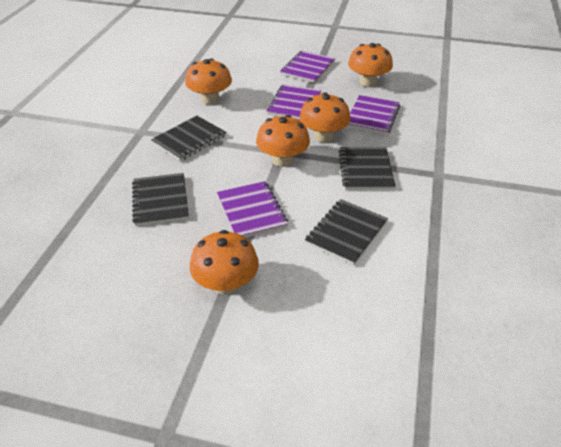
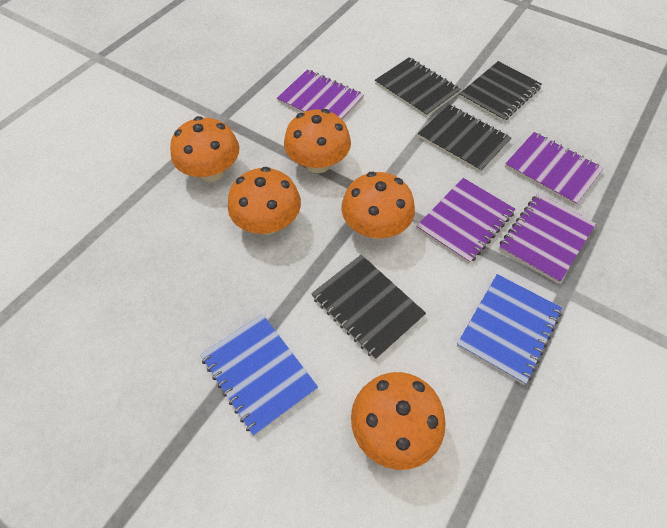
blue notebook: 0 -> 2

